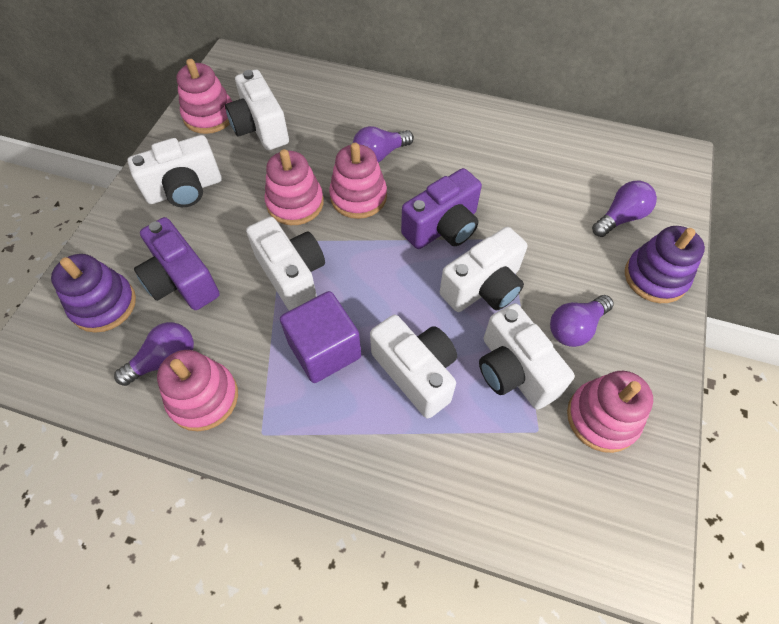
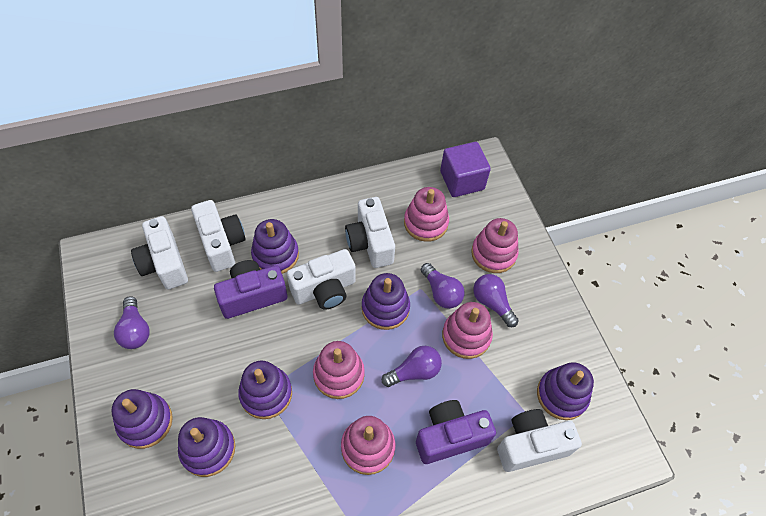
purple stacking toy: 2 -> 6
white camera: 6 -> 5

